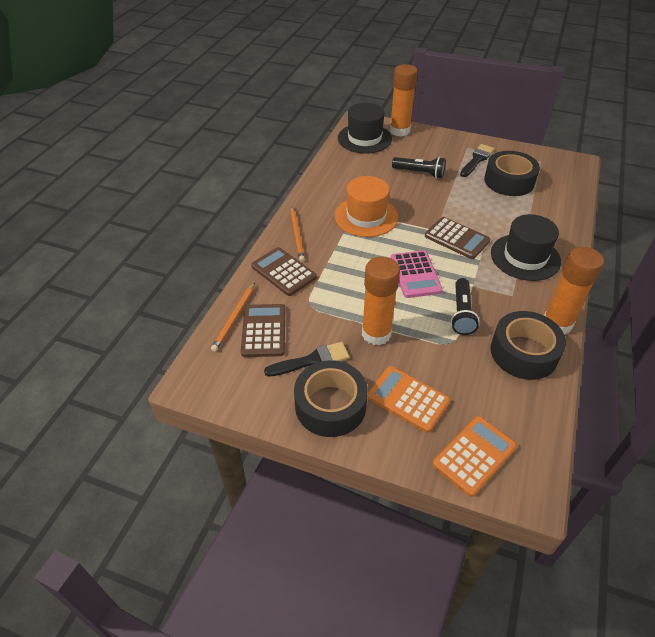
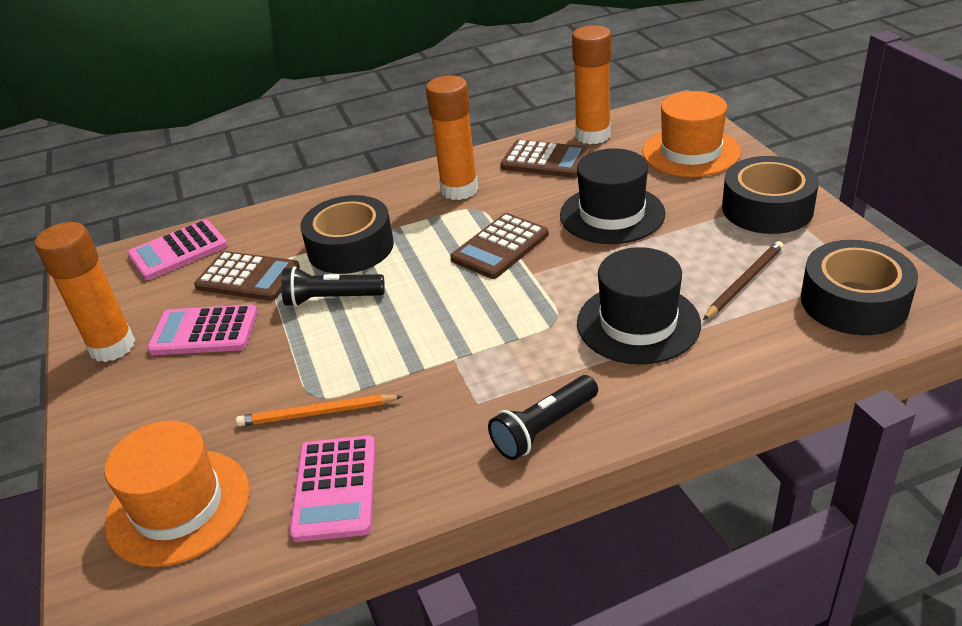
black brush: 2 -> 0
brown pencil: 0 -> 1
orange calculator: 2 -> 0
orange hat: 1 -> 2
orange pencil: 2 -> 1
pink calculator: 1 -> 3

